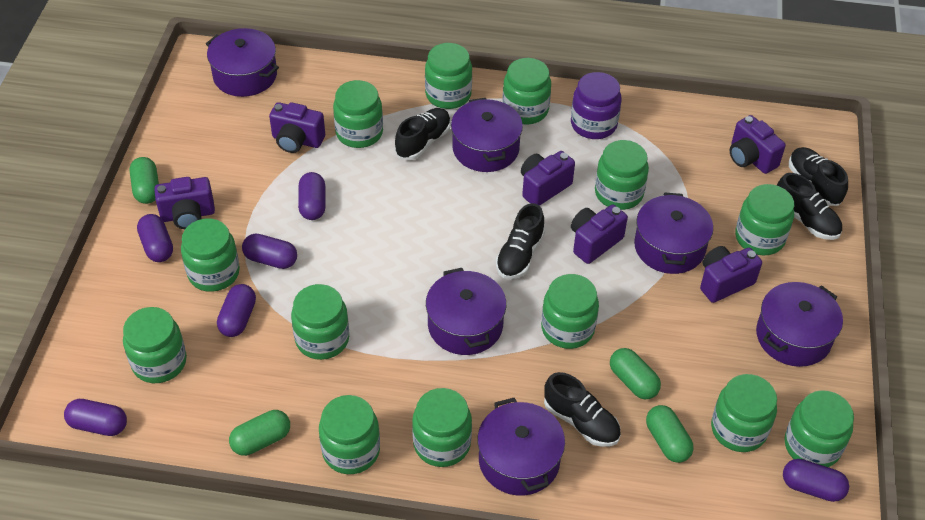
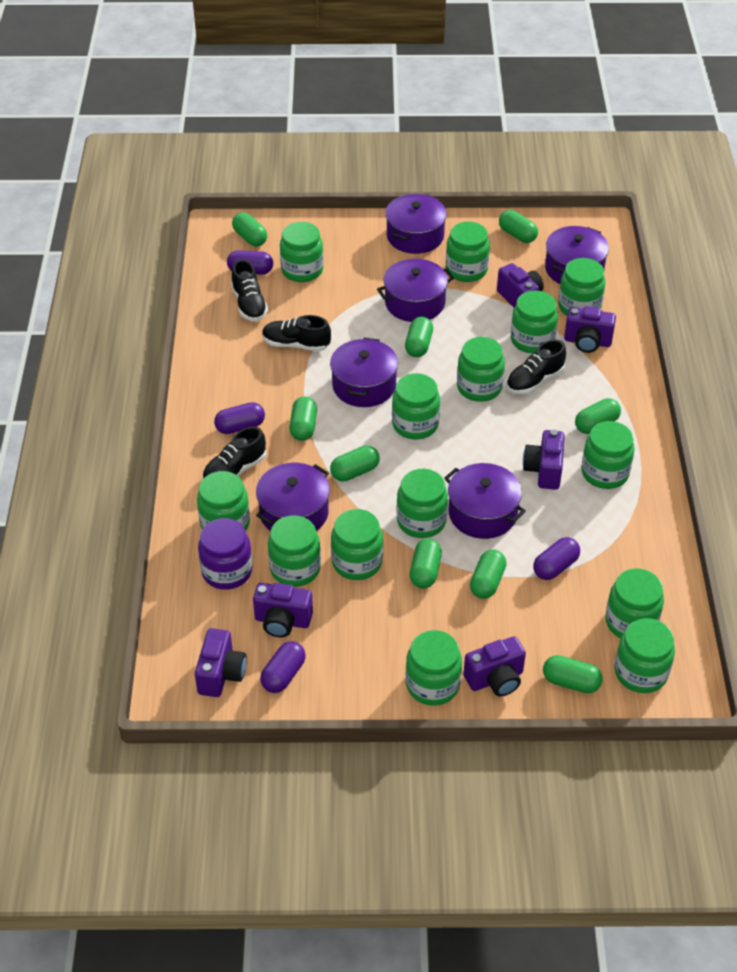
black shoe: 5 -> 4
green capsule: 4 -> 9
green jar: 13 -> 14
purple capsule: 6 -> 4

